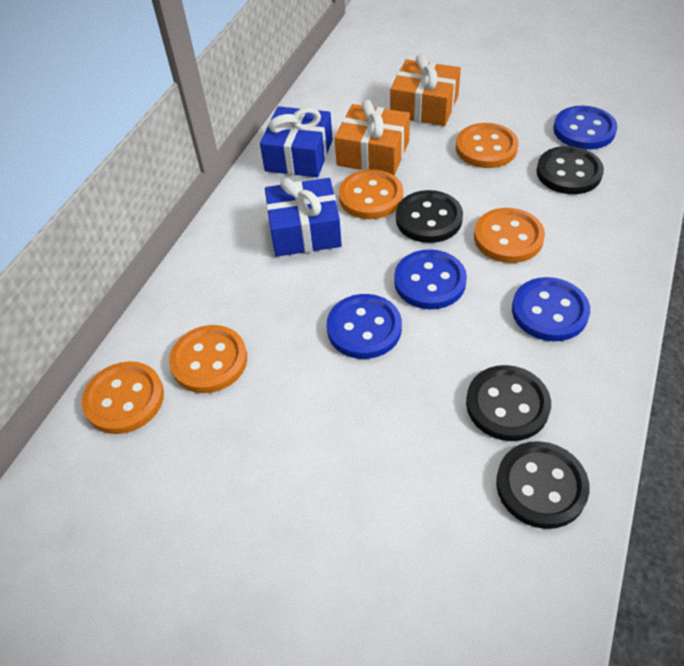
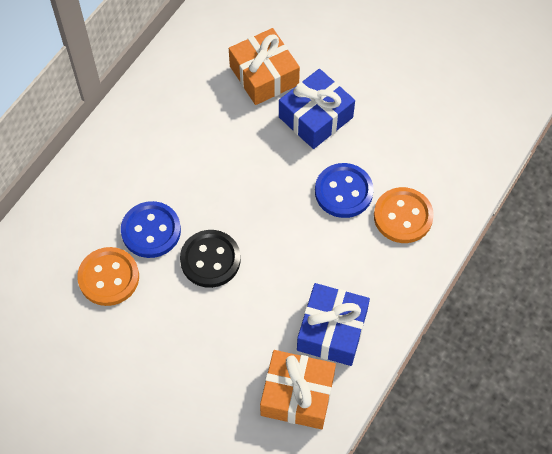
black button: 4 -> 1
blue button: 4 -> 2
orange button: 5 -> 2

